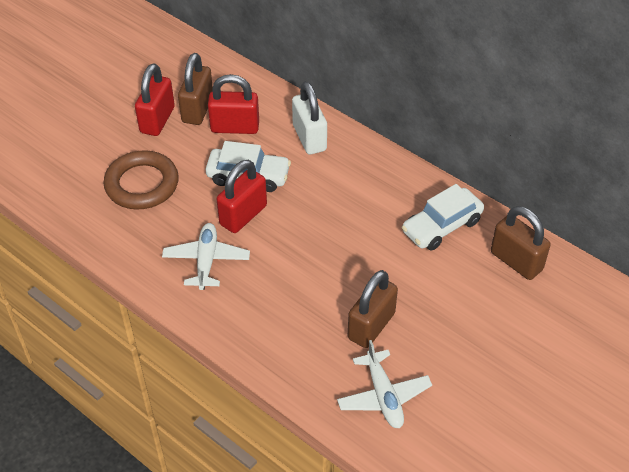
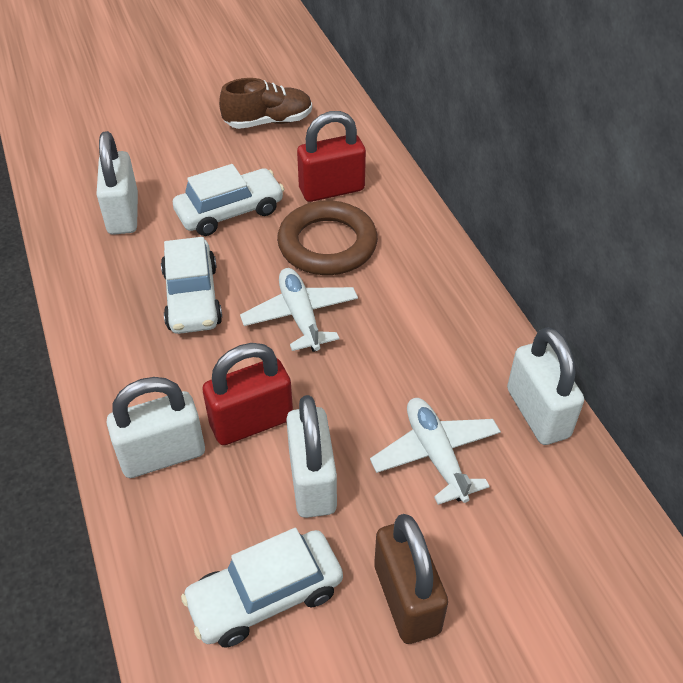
brown padlock: 3 -> 1
brown shoe: 0 -> 1
red padlock: 3 -> 2
white car: 2 -> 3
white padlock: 1 -> 4

